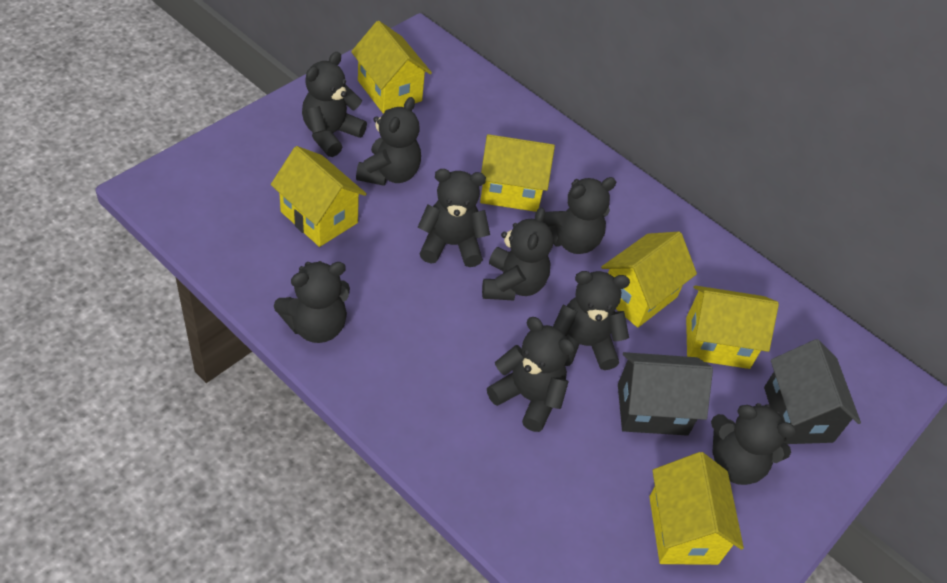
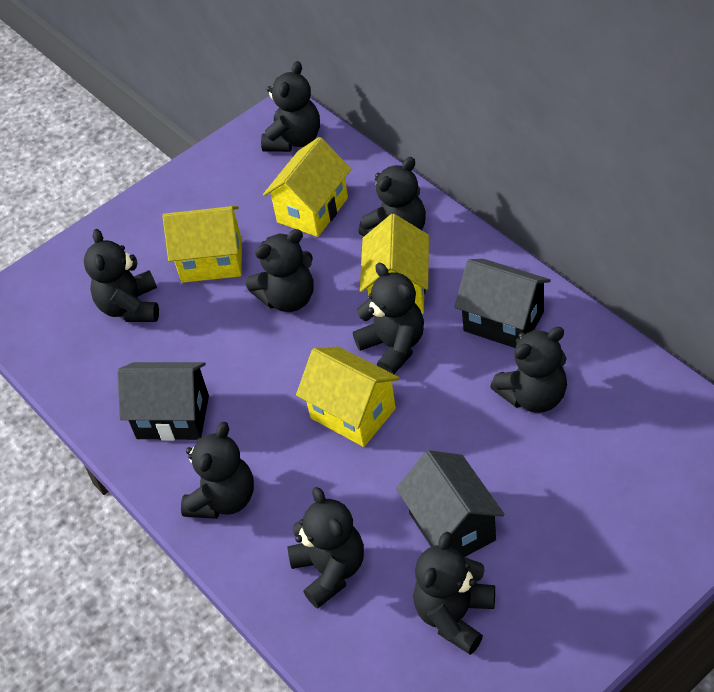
black house: 2 -> 3
yellow house: 6 -> 4

